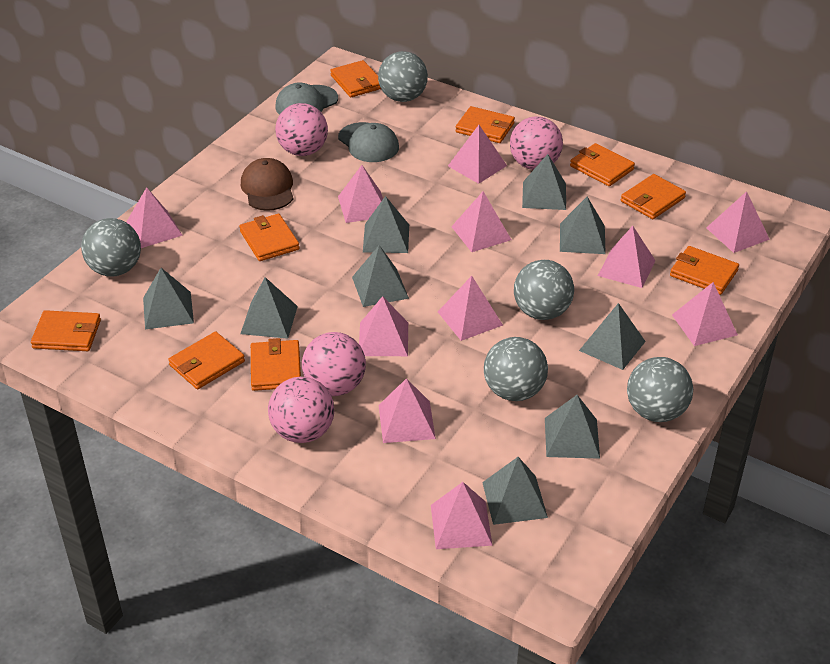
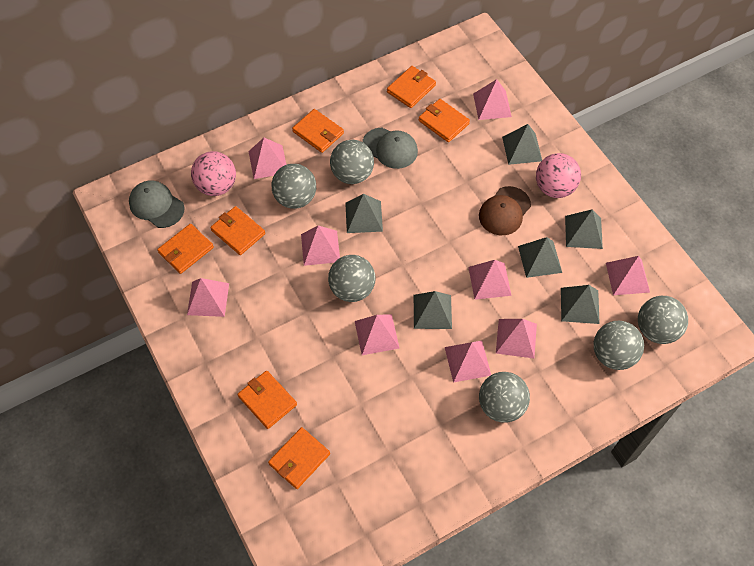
grey ball: 5 -> 6
grey pyramid: 9 -> 6
orange wallet: 9 -> 7
pink ball: 4 -> 2
pink pyramid: 11 -> 9

